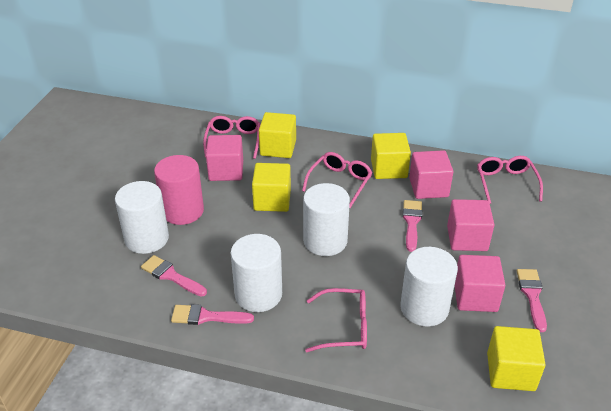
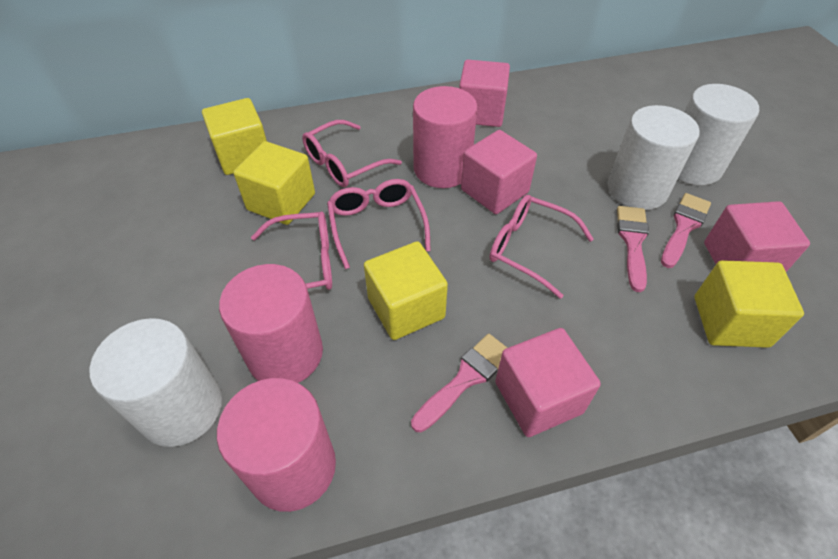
pink brush: 4 -> 3
pink cylinder: 1 -> 3
white cylinder: 4 -> 3

